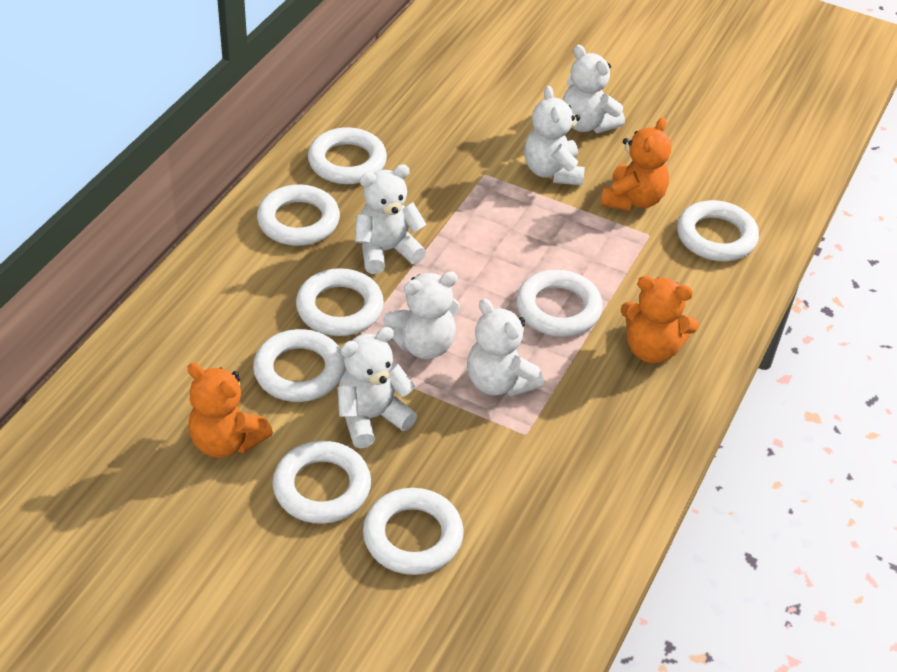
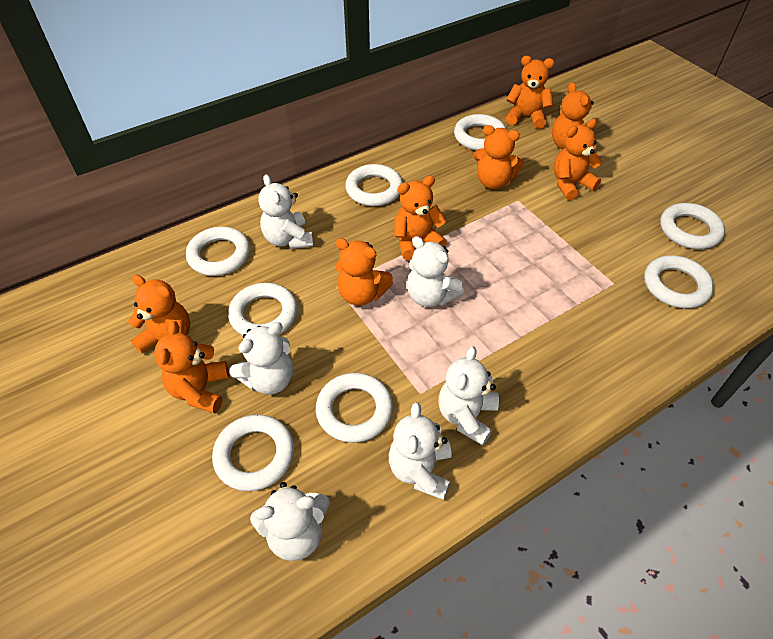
orange teddy bear: 3 -> 8

